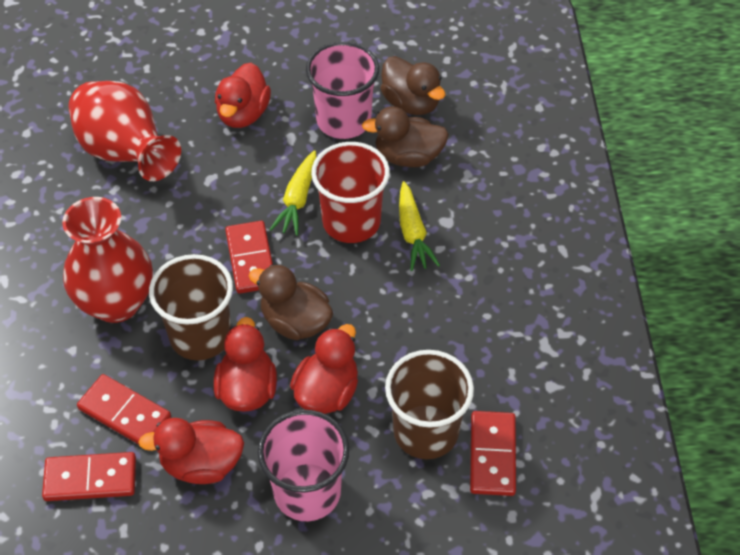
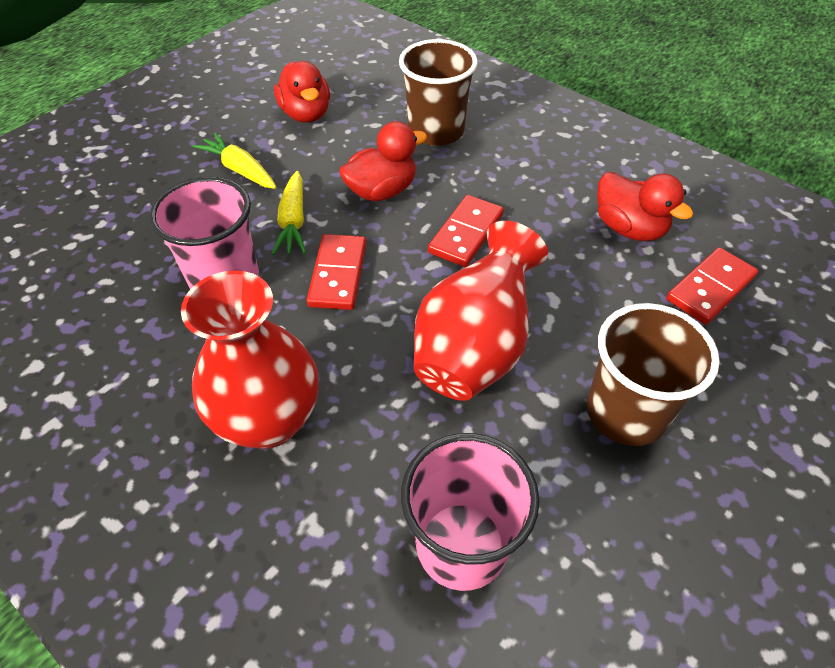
brown duck: 3 -> 0
red cup: 1 -> 0
red domino: 4 -> 3
red duck: 4 -> 3

